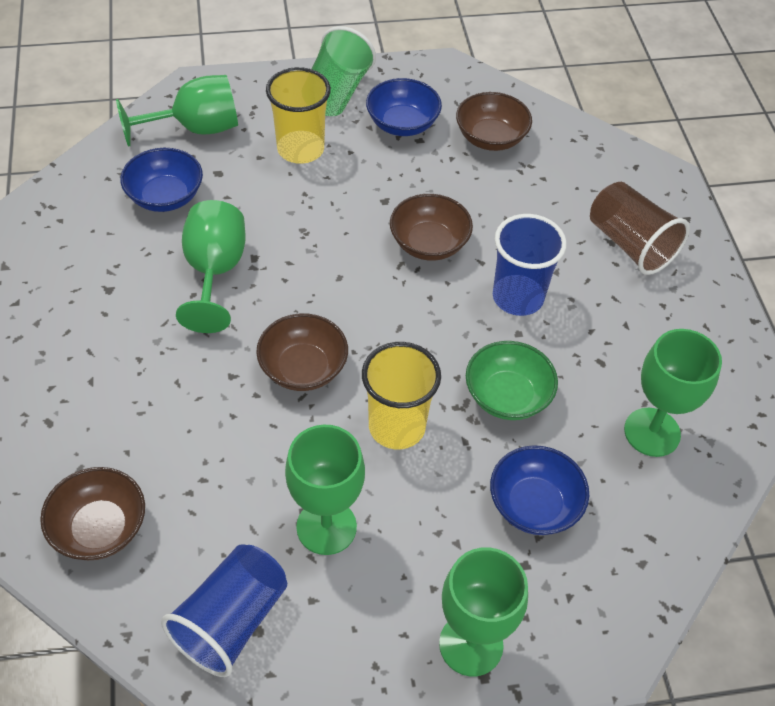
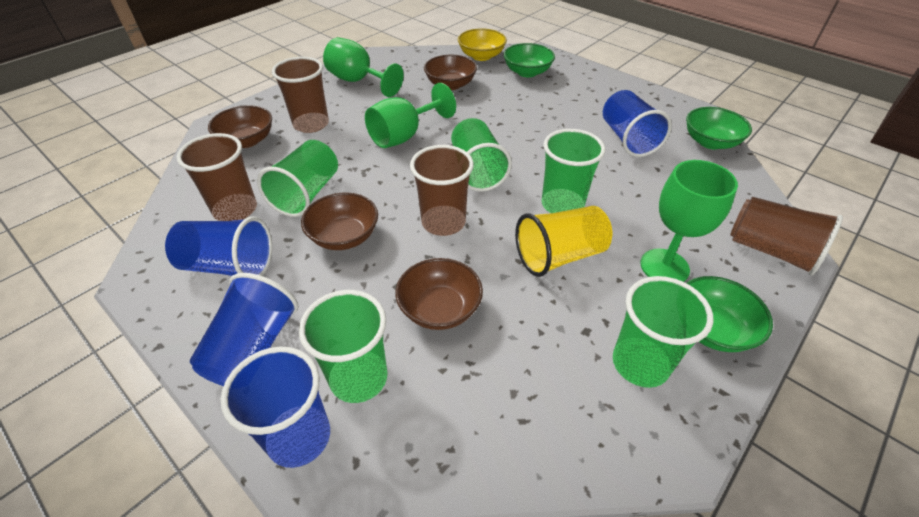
blue bowl: 3 -> 0
blue cup: 2 -> 4
brown cup: 1 -> 4
green bowl: 1 -> 3
green cup: 1 -> 5
green goblet: 5 -> 3
yellow bowl: 0 -> 1
yellow cup: 2 -> 1

